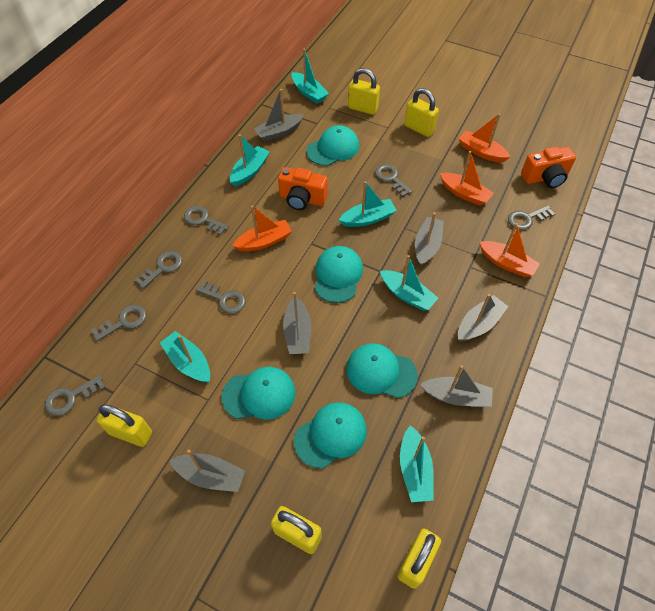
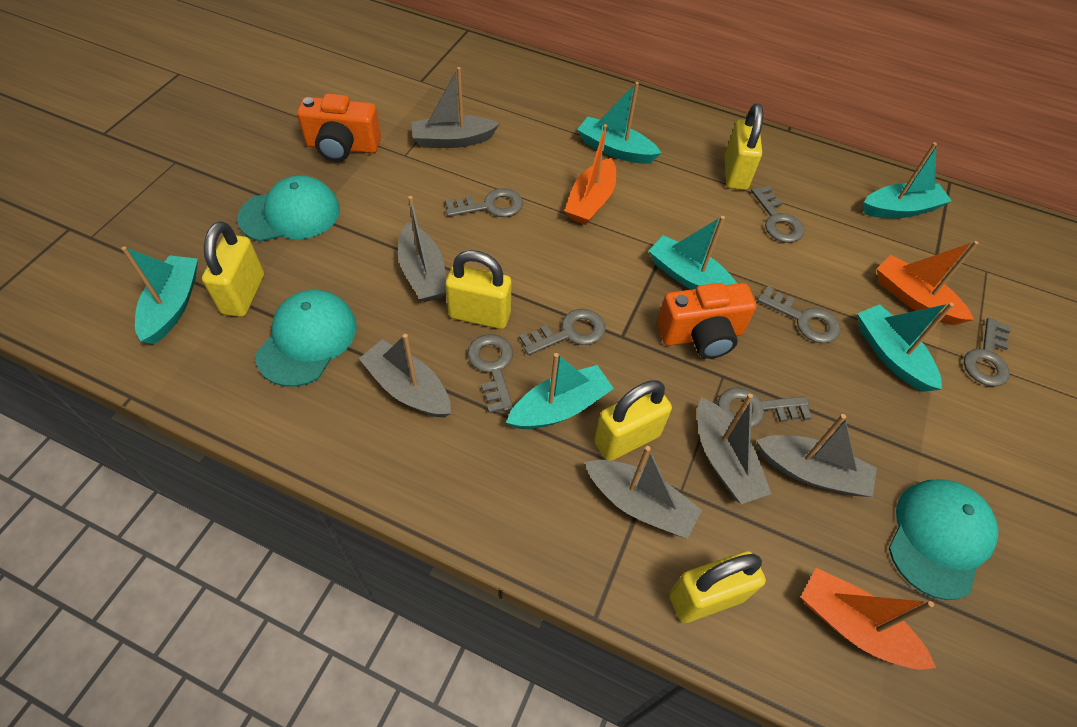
orange boat: 4 -> 3
turquoise cap: 5 -> 3

